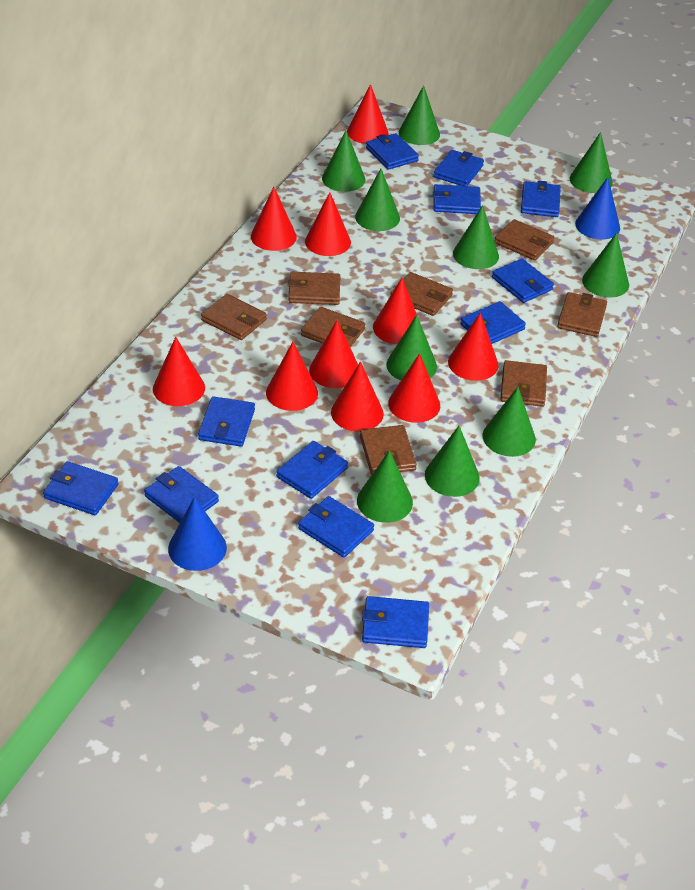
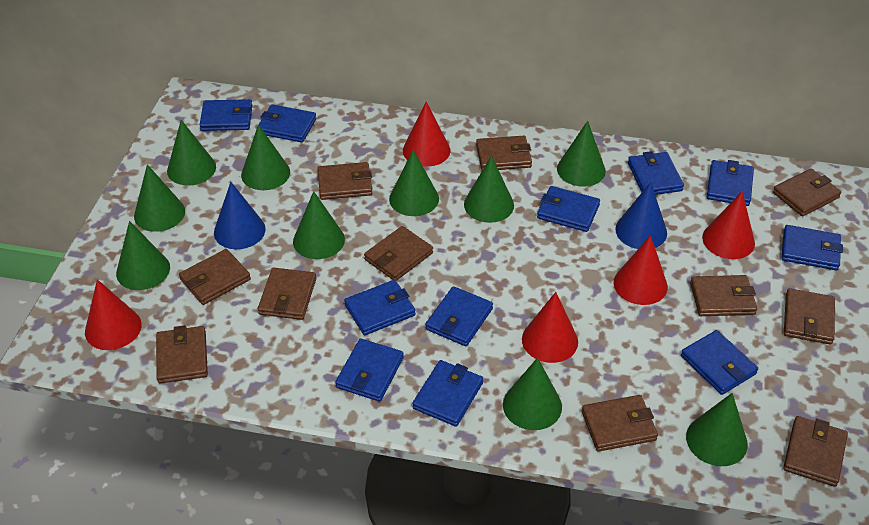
blue wallet: 12 -> 11
brown wallet: 8 -> 11
red cone: 10 -> 5

